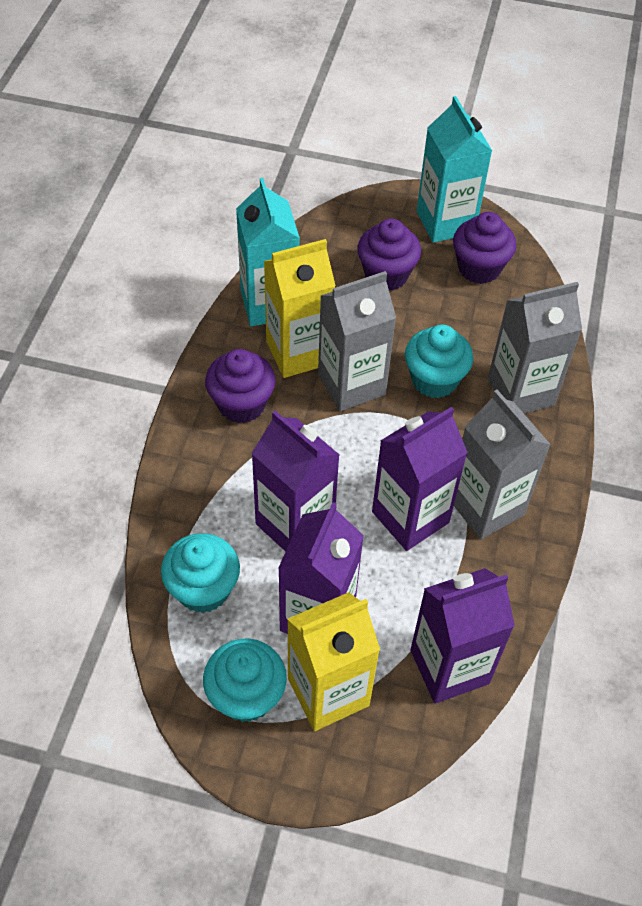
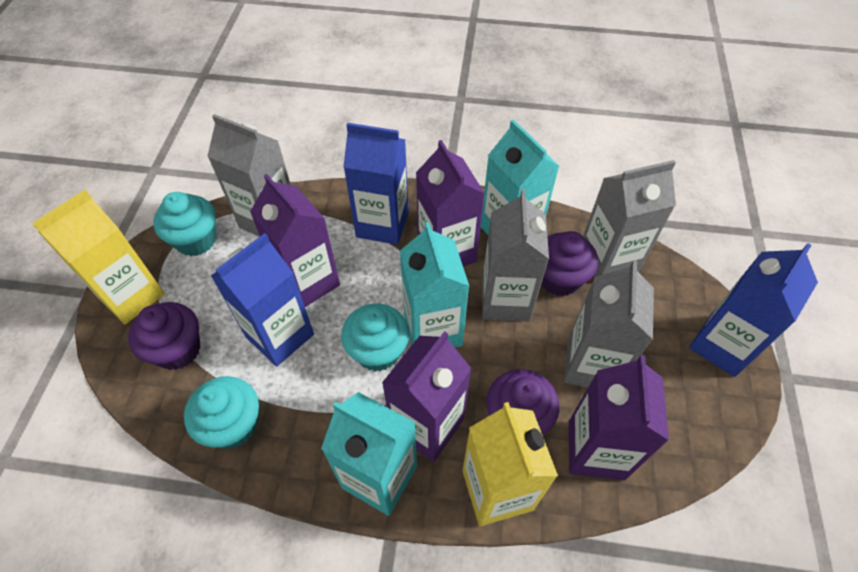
blue carton: 0 -> 3
grey carton: 3 -> 4
turquoise carton: 2 -> 3

